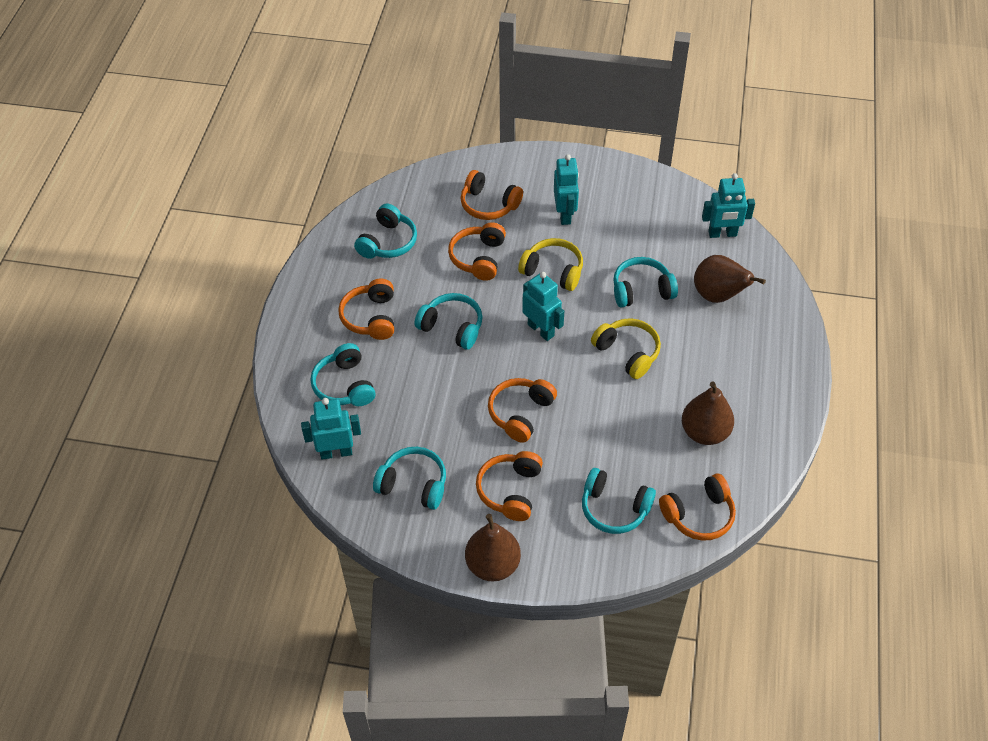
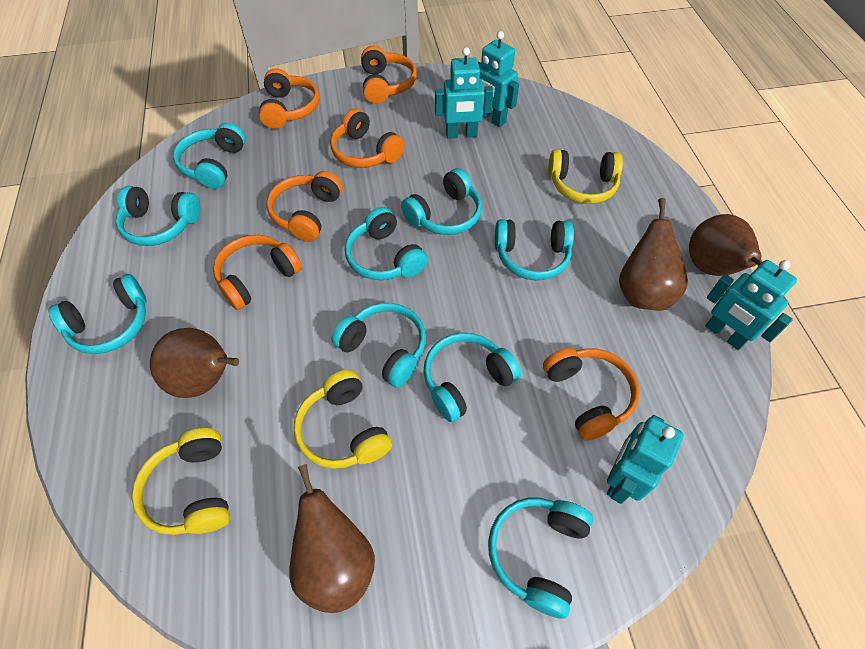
brown pear: 3 -> 4
turquoise headphones: 6 -> 9
yellow headphones: 2 -> 3

